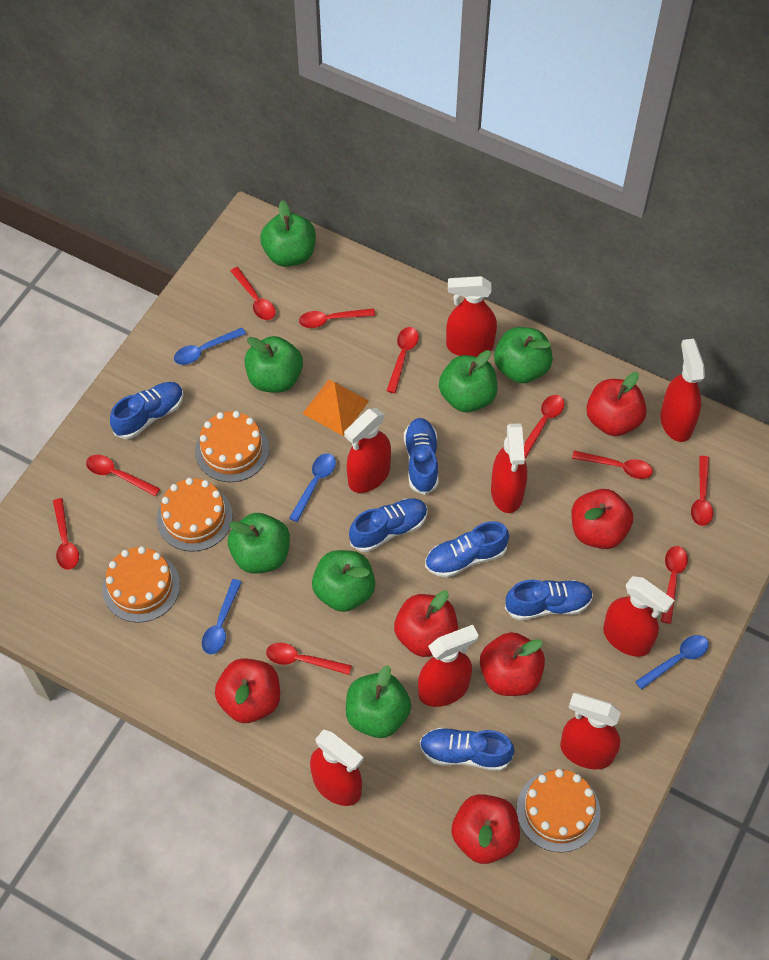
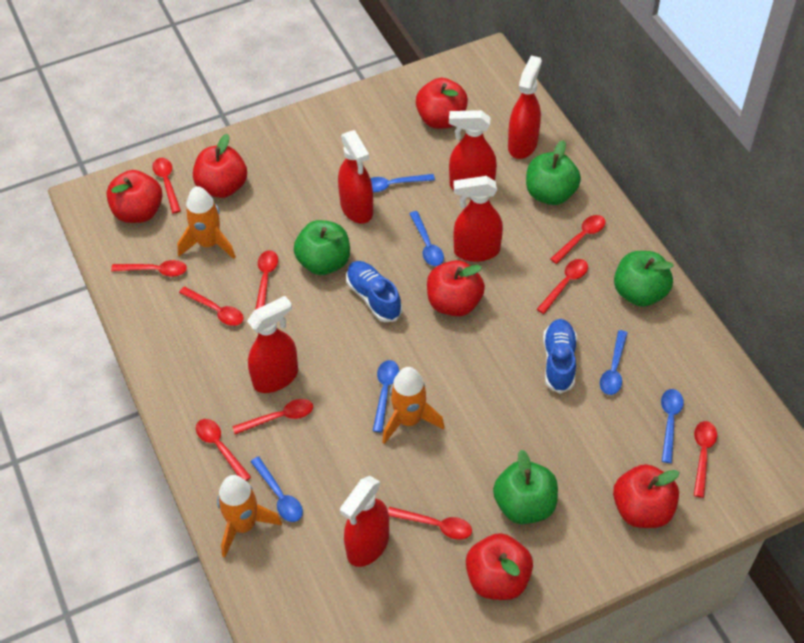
blue shoe: 6 -> 2
blue spoon: 4 -> 6
green apple: 7 -> 4
orange cake: 4 -> 0
orange pyramid: 1 -> 0
orange rocket: 0 -> 3
red spray bottle: 8 -> 6

